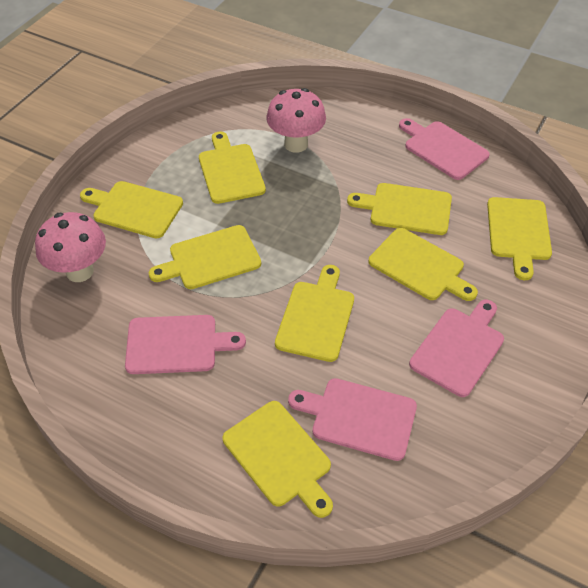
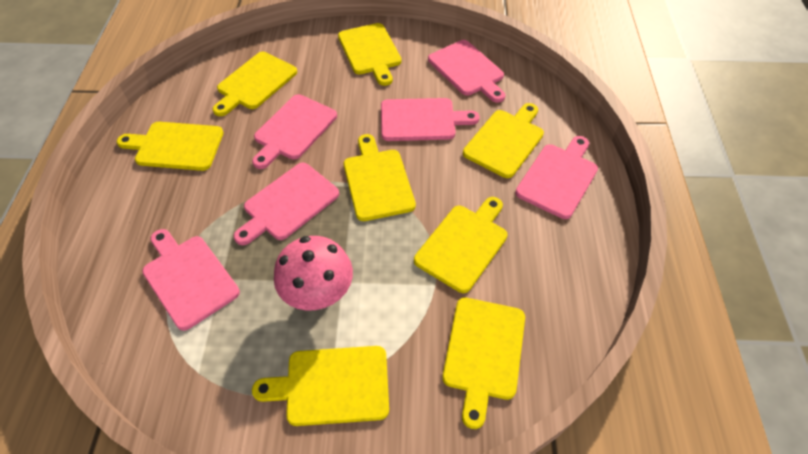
pink cutting board: 4 -> 6
pink mushroom: 2 -> 1

